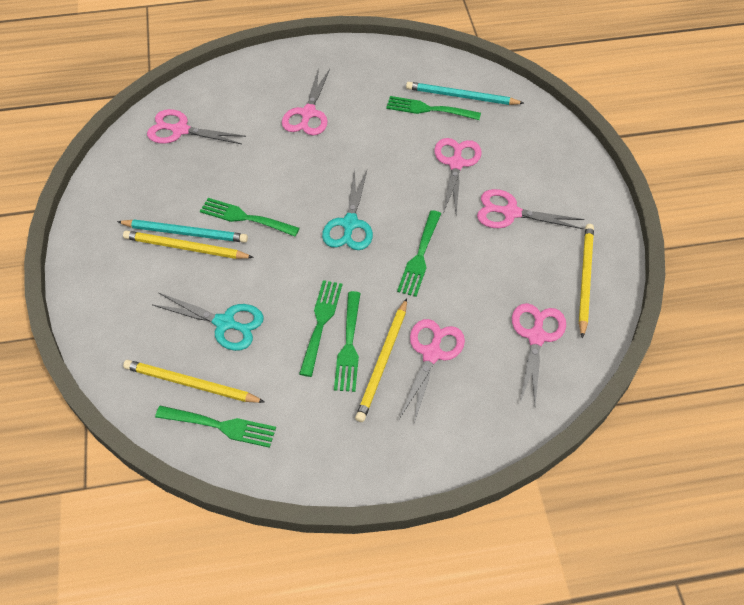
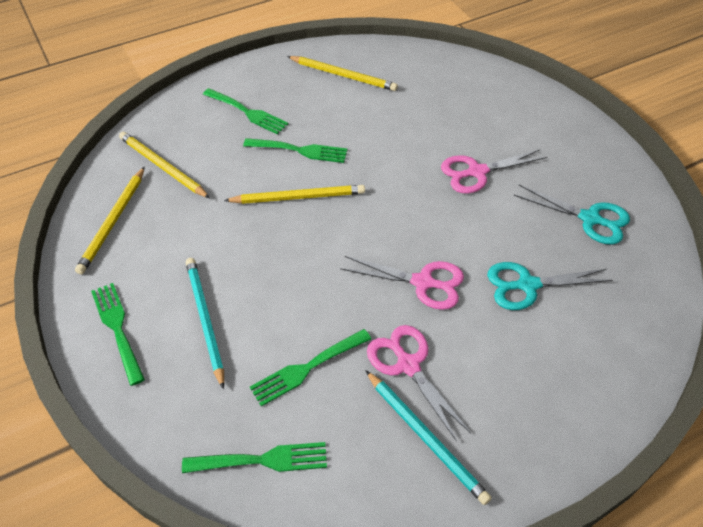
green fork: 6 -> 5
pink scissors: 6 -> 3

